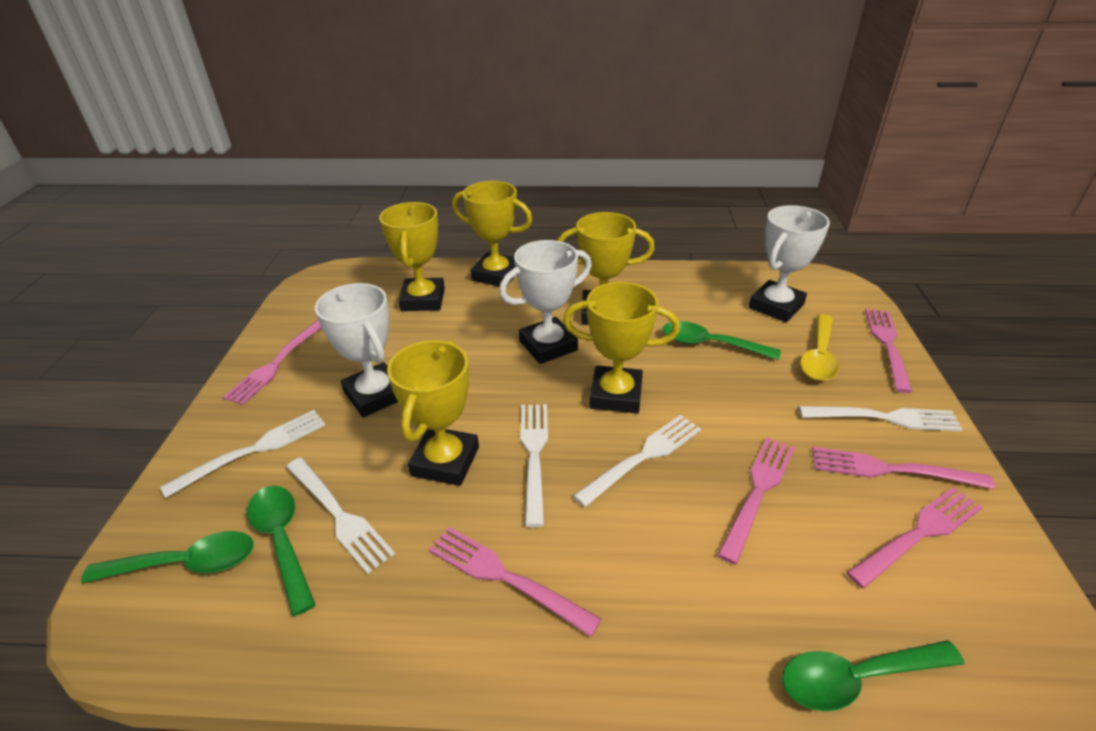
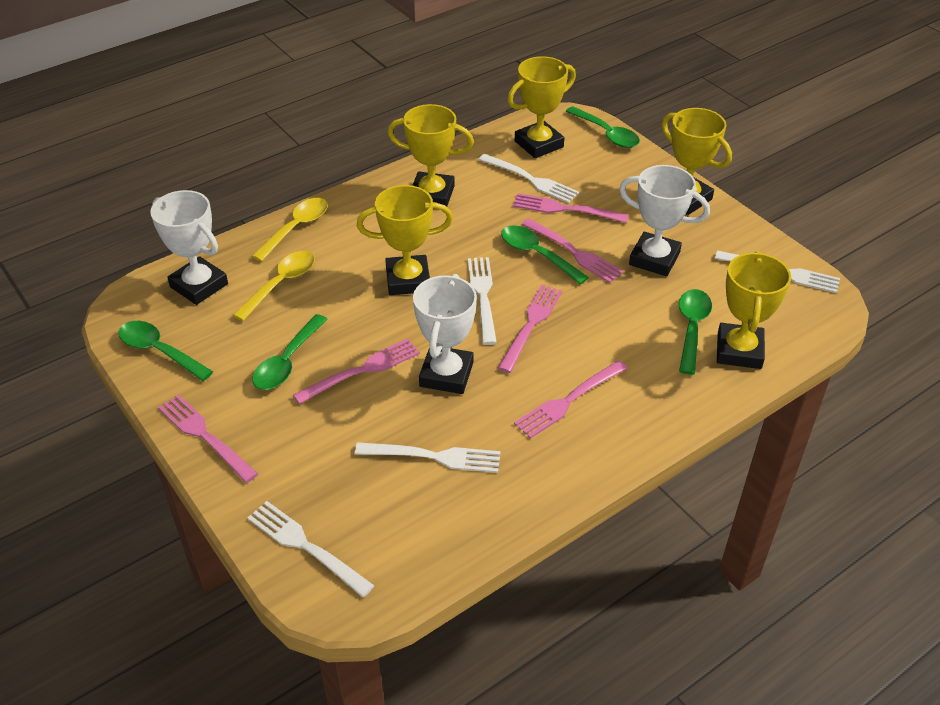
green spoon: 4 -> 5
yellow spoon: 1 -> 2

